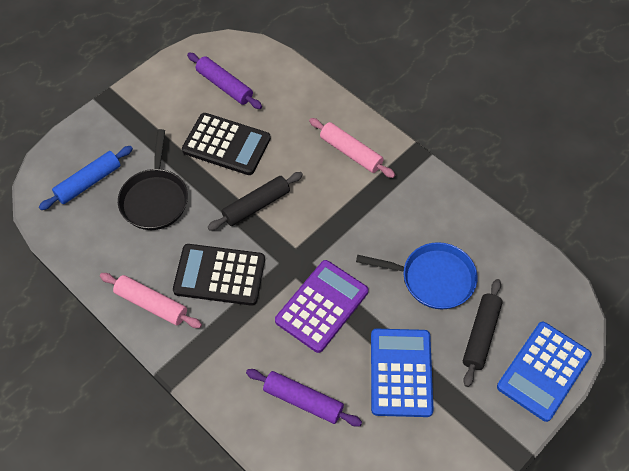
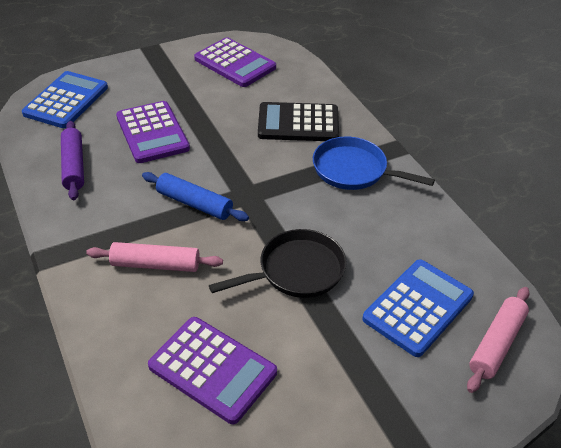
black calculator: 2 -> 1
black rolling pin: 2 -> 0
purple calculator: 1 -> 3
purple rolling pin: 2 -> 1

